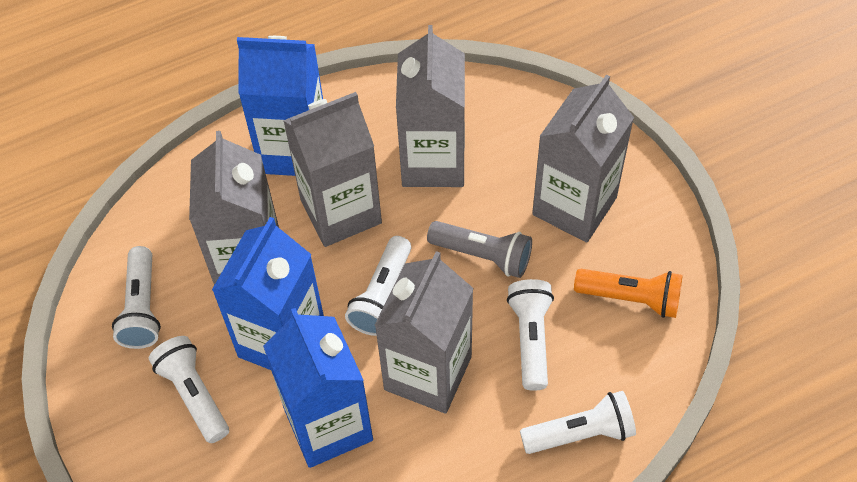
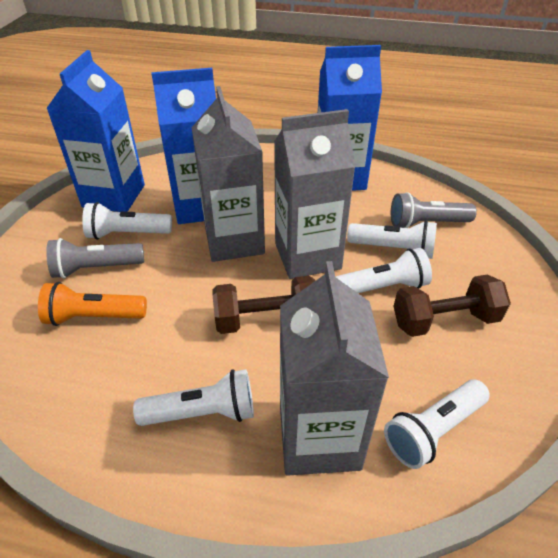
brown dumbbell: 0 -> 2
grey carton: 5 -> 3
grey flashlight: 1 -> 2

